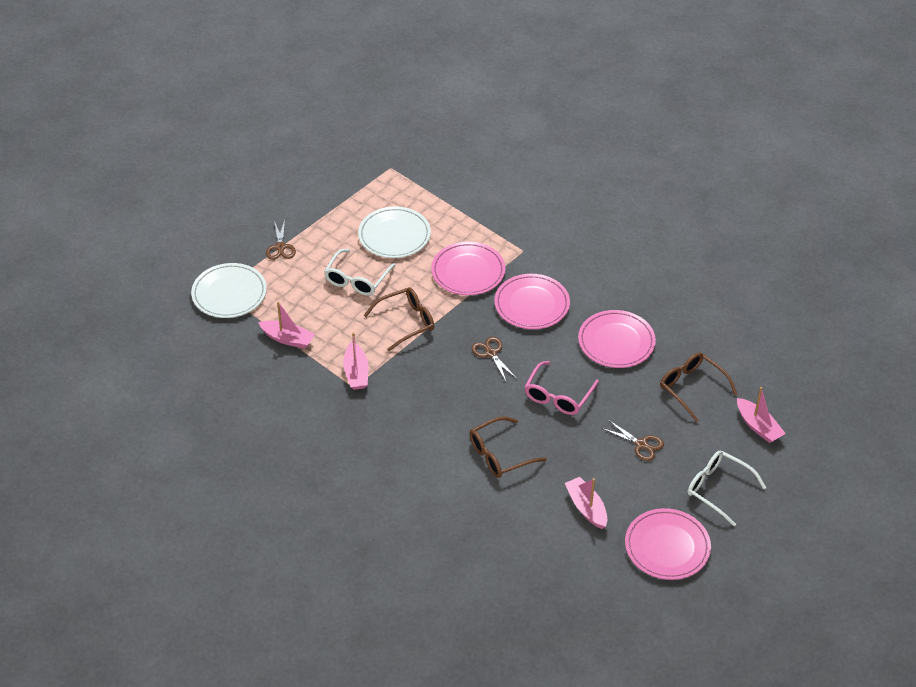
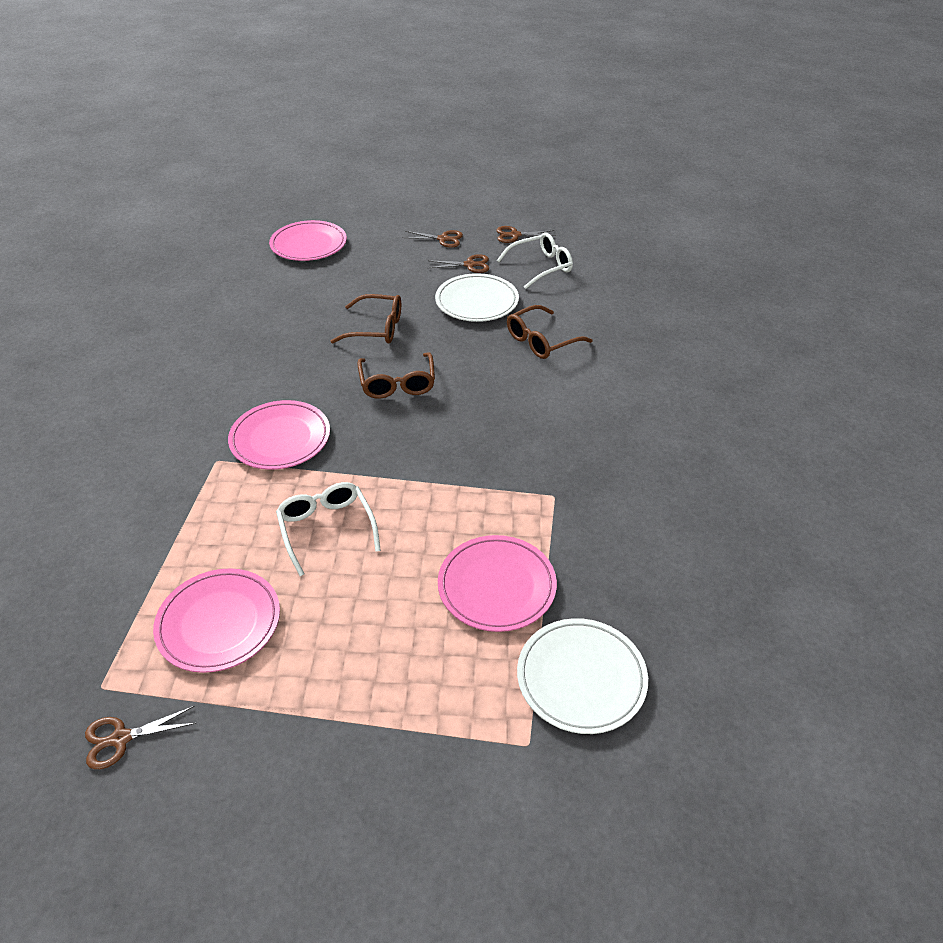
brown scissors: 3 -> 4
pink boat: 4 -> 0
pink glasses: 1 -> 0

